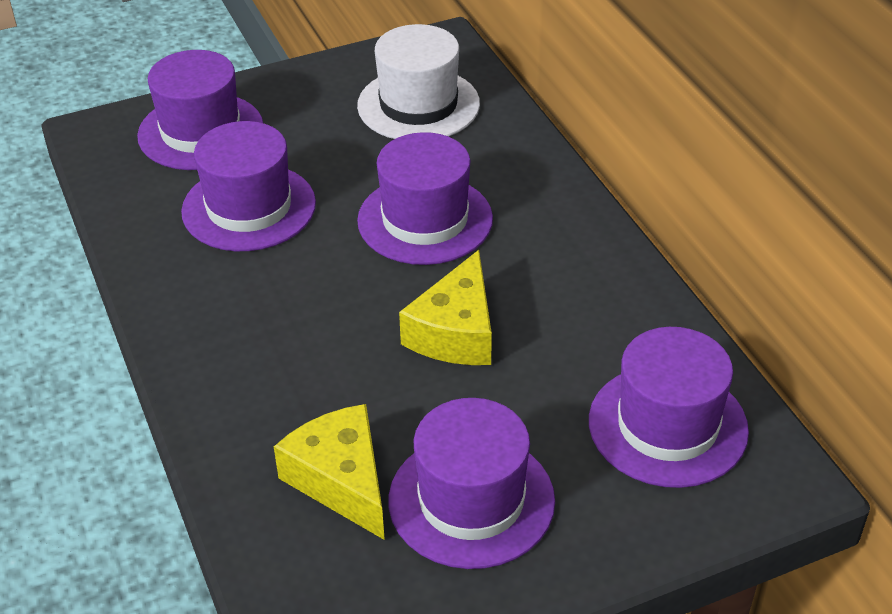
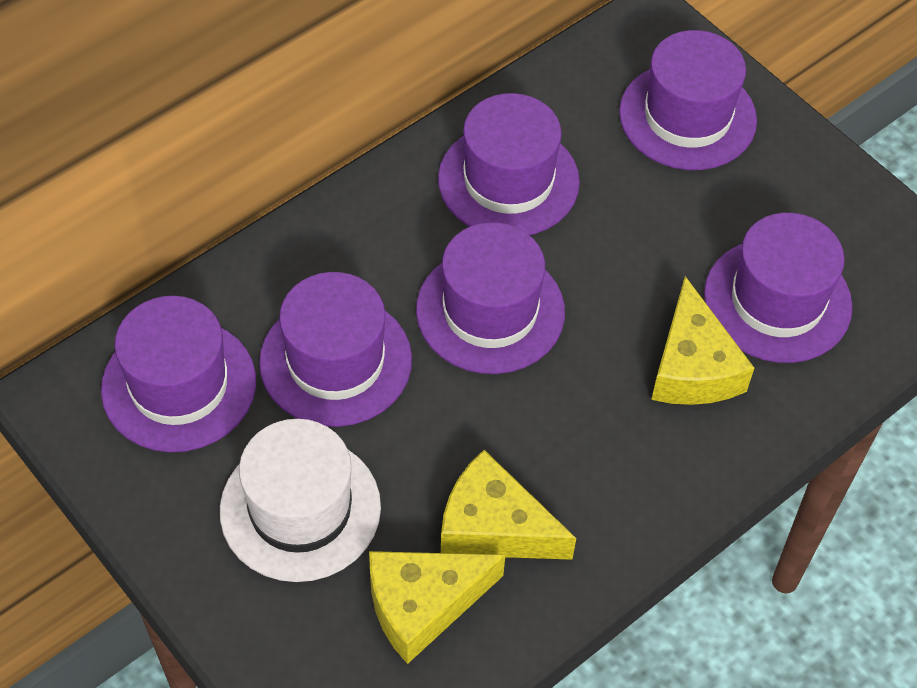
purple hat: 5 -> 6
yellow cheese: 2 -> 3

